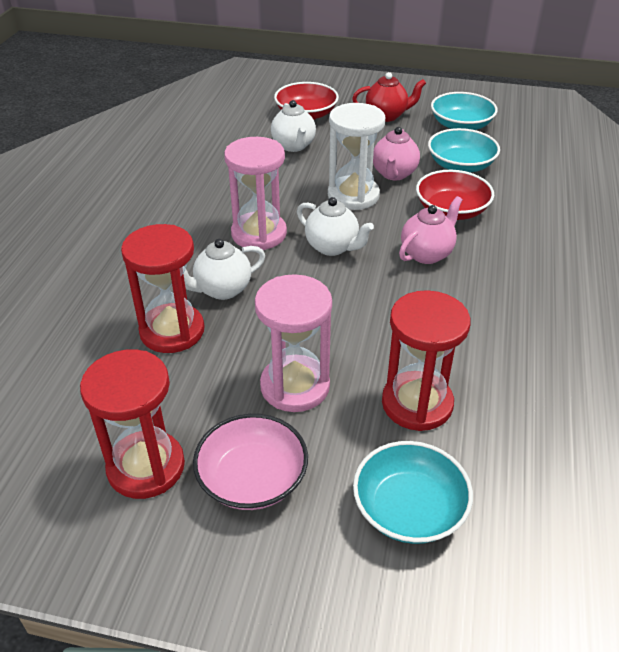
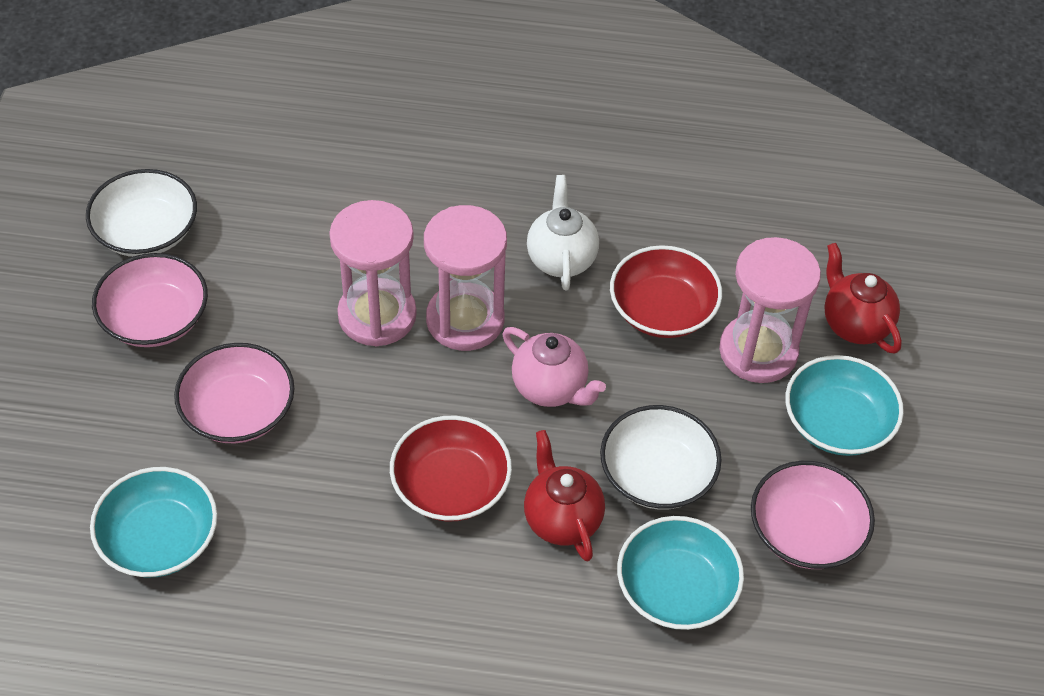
pink bowl: 1 -> 3
pink hourglass: 2 -> 3
pink teapot: 2 -> 1
red hourglass: 3 -> 0
red teapot: 1 -> 2
white bowl: 0 -> 2
white hourglass: 1 -> 0
white teapot: 3 -> 1

